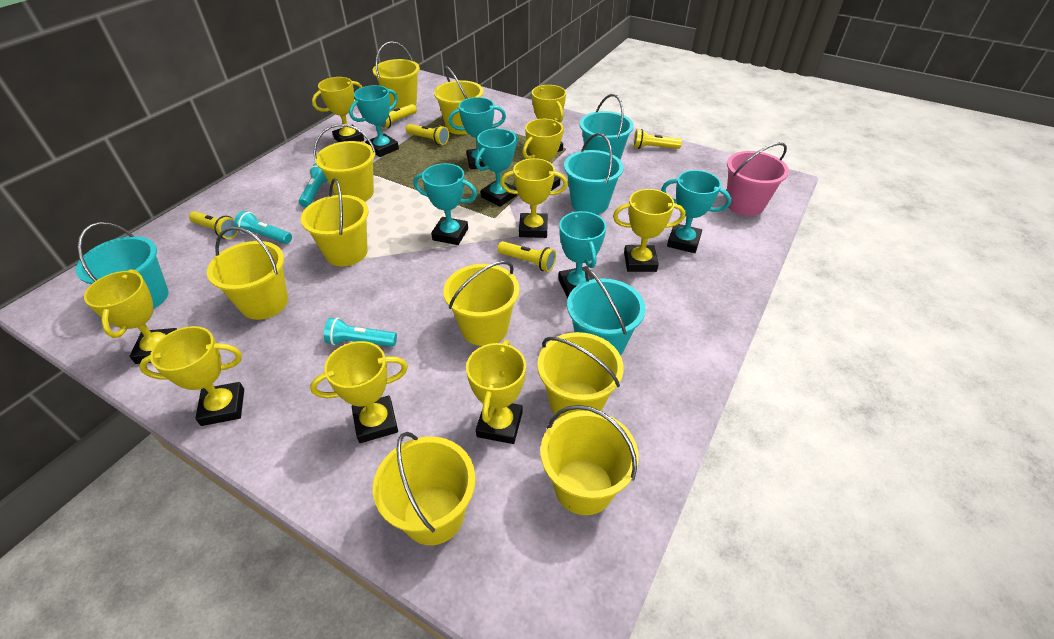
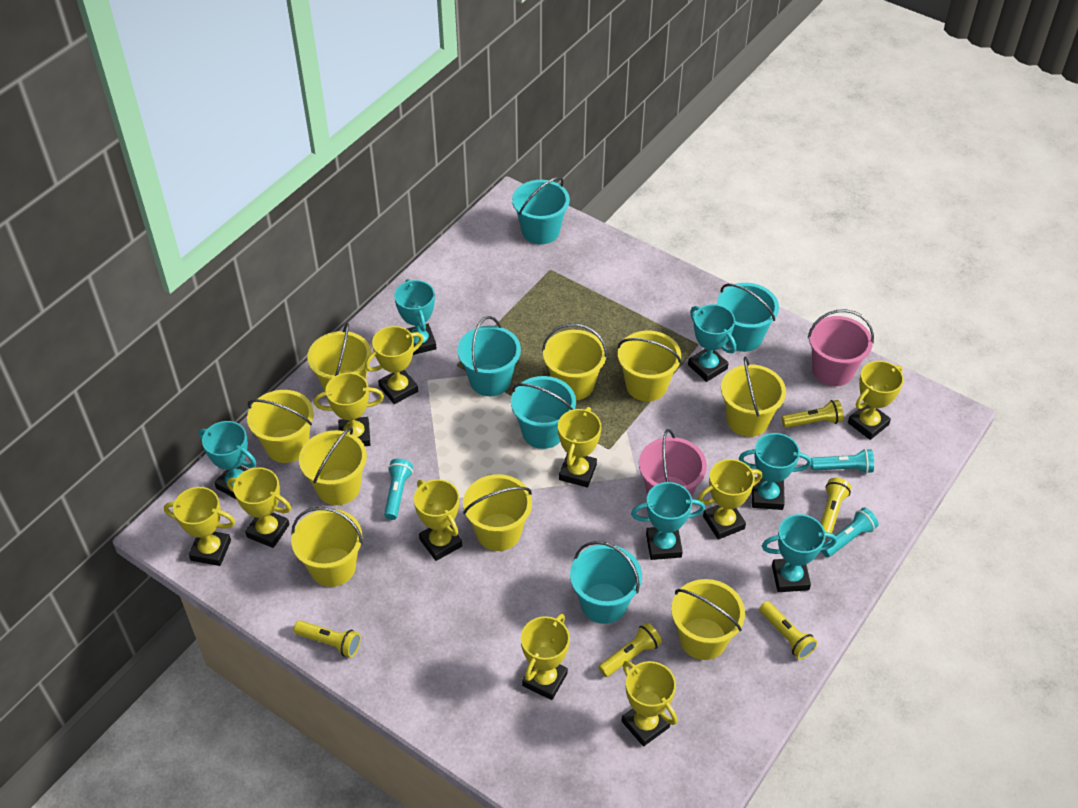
pink bucket: 1 -> 2
turquoise bucket: 4 -> 5
yellow trophy: 9 -> 10

